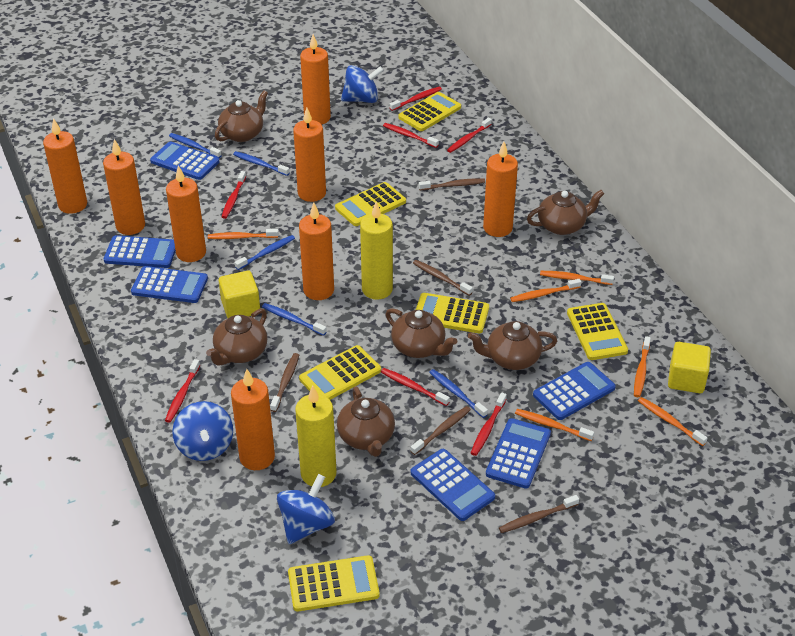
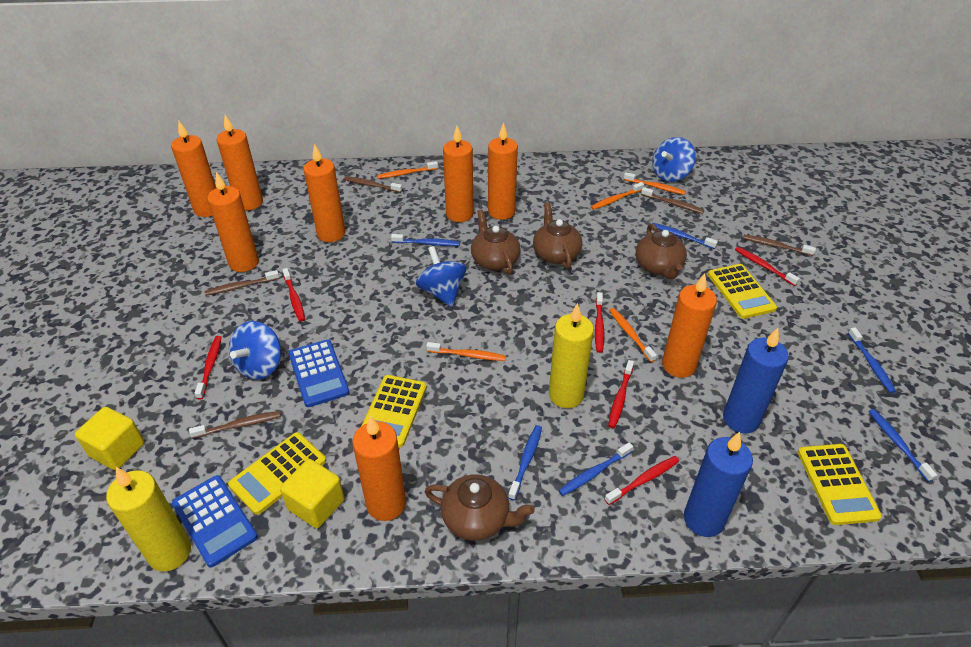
blue calculator: 6 -> 2
blue candle: 0 -> 2
blue toothbrush: 5 -> 6
brown teapot: 6 -> 4
orange toothbrush: 6 -> 5
red toothbrush: 7 -> 6
yellow calculator: 6 -> 4

